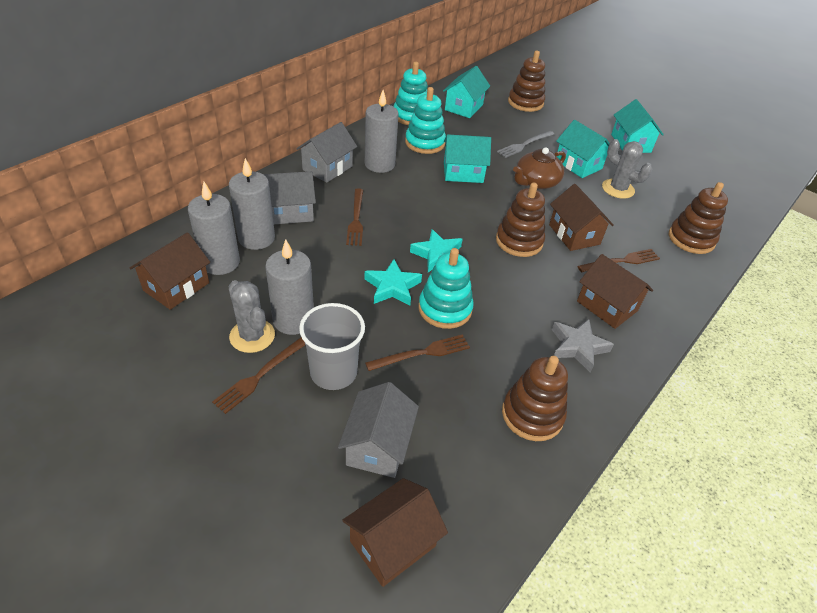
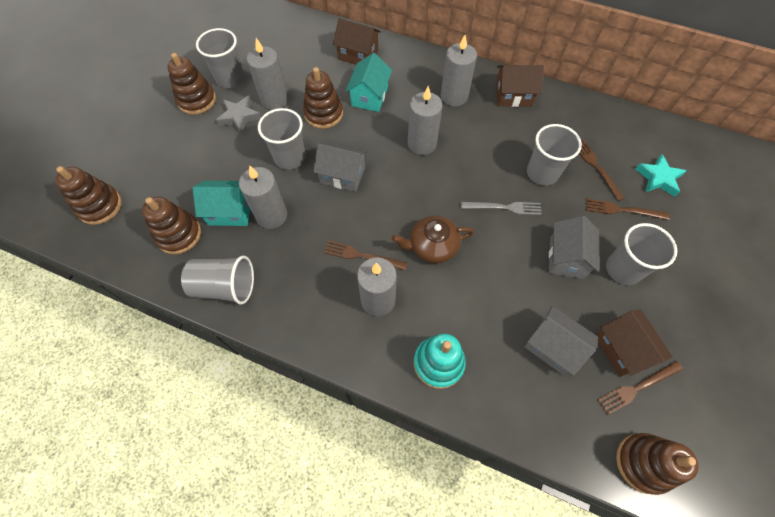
brown house: 4 -> 3
brown stacking toy: 4 -> 5
grey cactus: 2 -> 0
grey candle: 4 -> 5
grey cup: 1 -> 5
turquoise house: 4 -> 2
turquoise stacking toy: 3 -> 1
turquoise star: 2 -> 1

